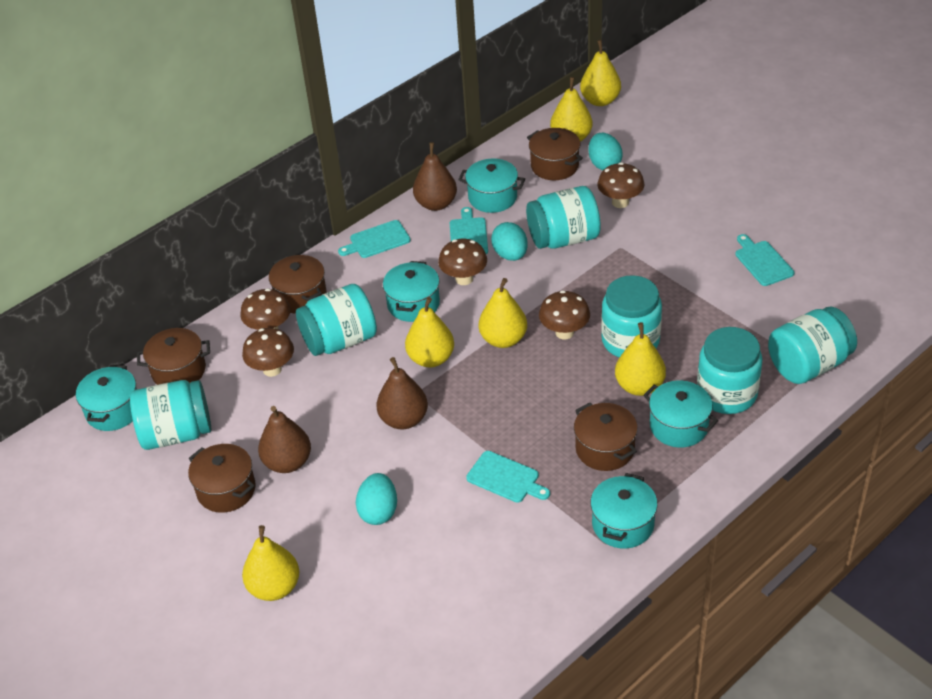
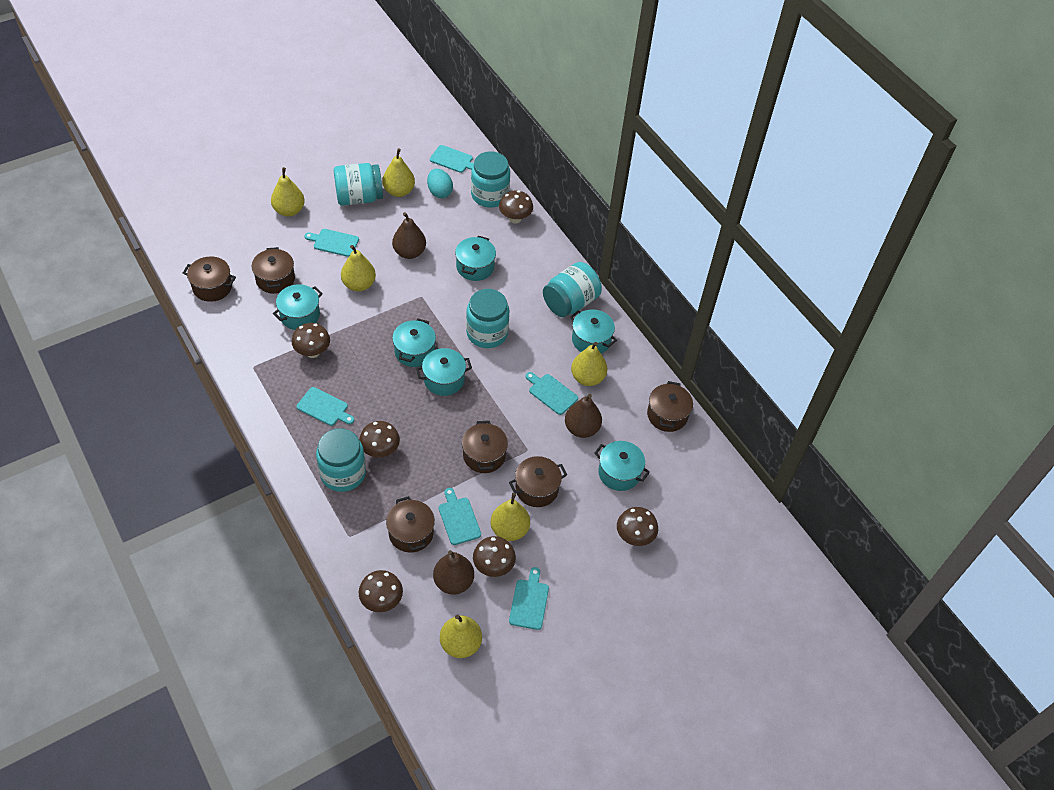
brown mushroom: 5 -> 6
brown pot: 5 -> 6
turquoise cutting board: 4 -> 6
turquoise egg: 3 -> 1
turquoise jar: 6 -> 5
turquoise pot: 5 -> 6

